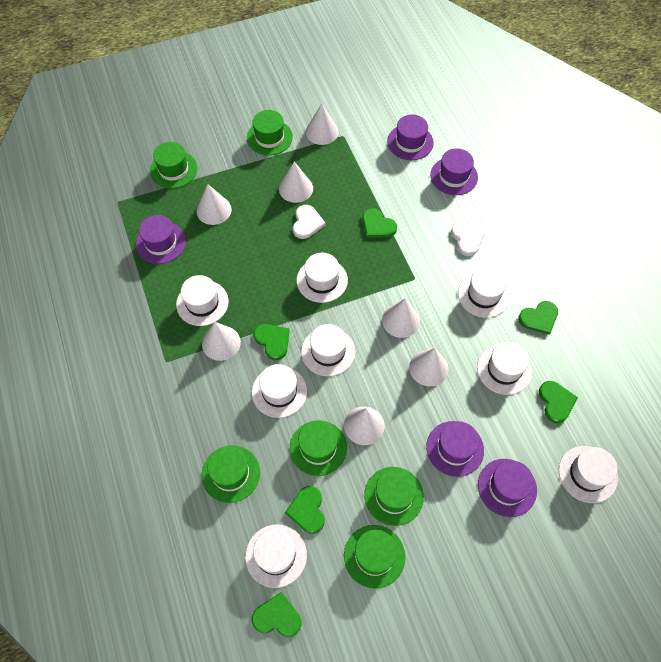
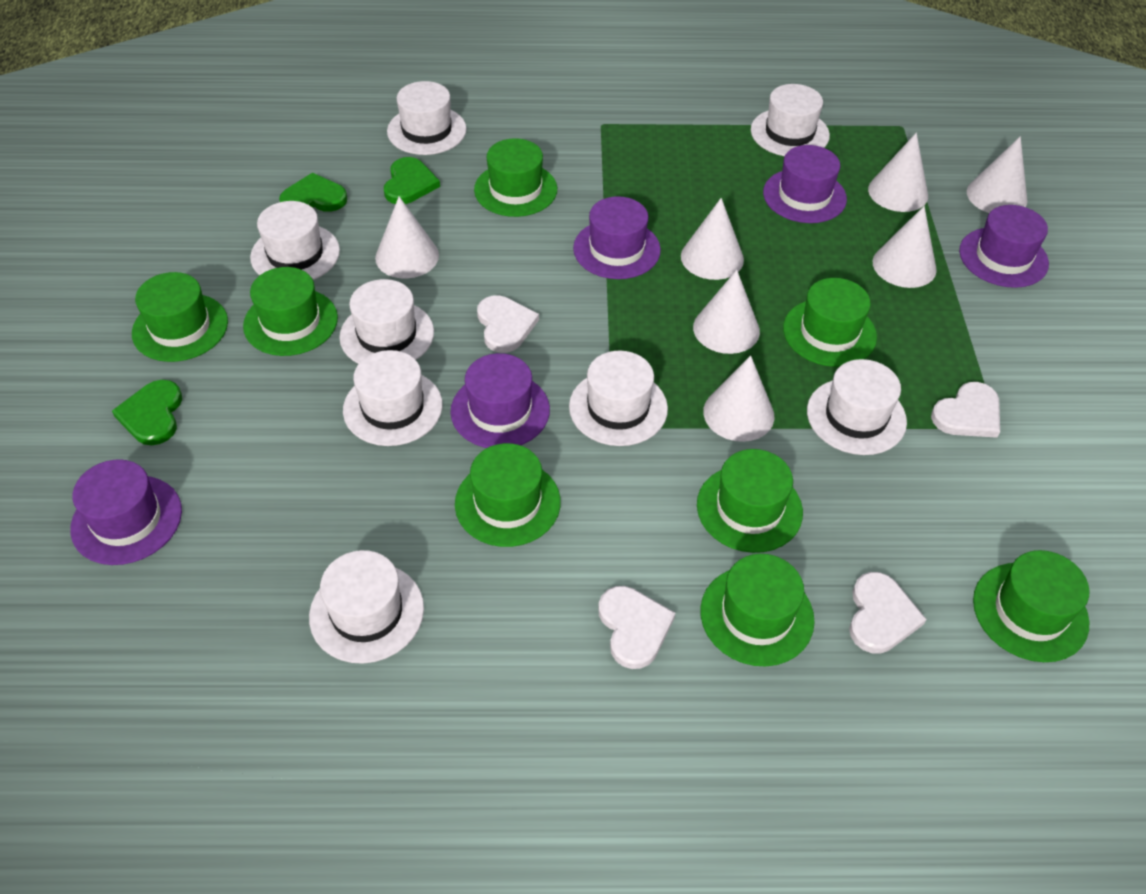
green hat: 6 -> 8
green heart: 6 -> 3
white heart: 2 -> 4

